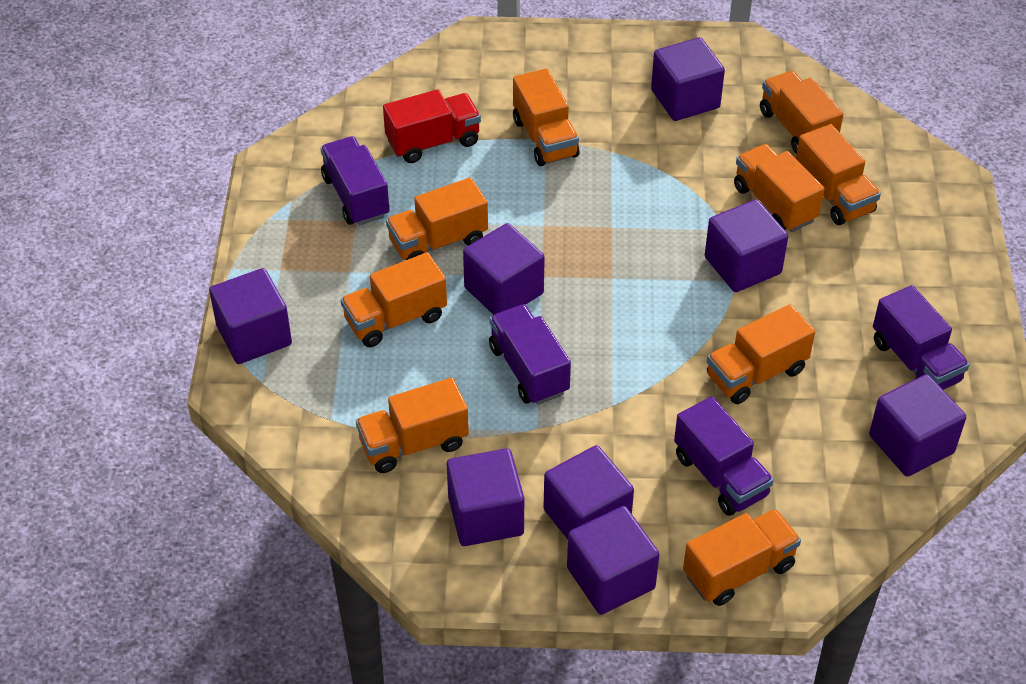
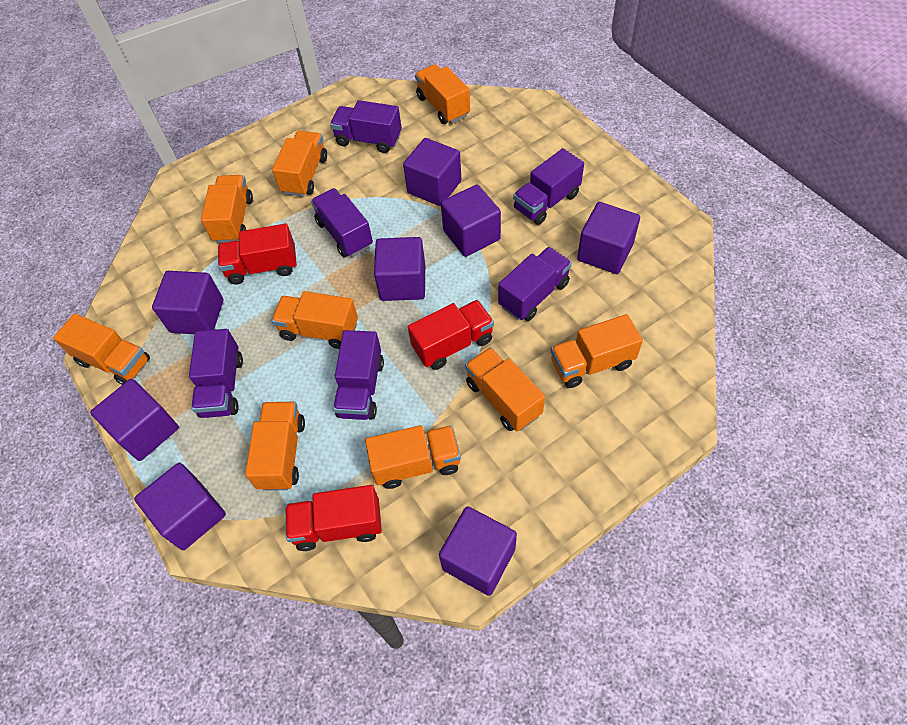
purple truck: 4 -> 6
red truck: 1 -> 3

